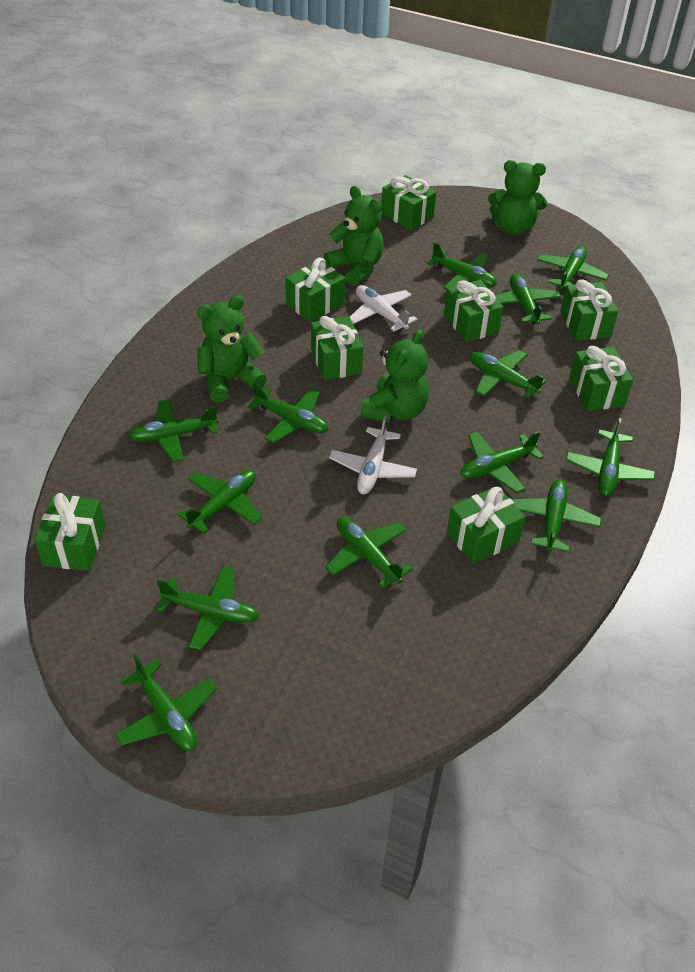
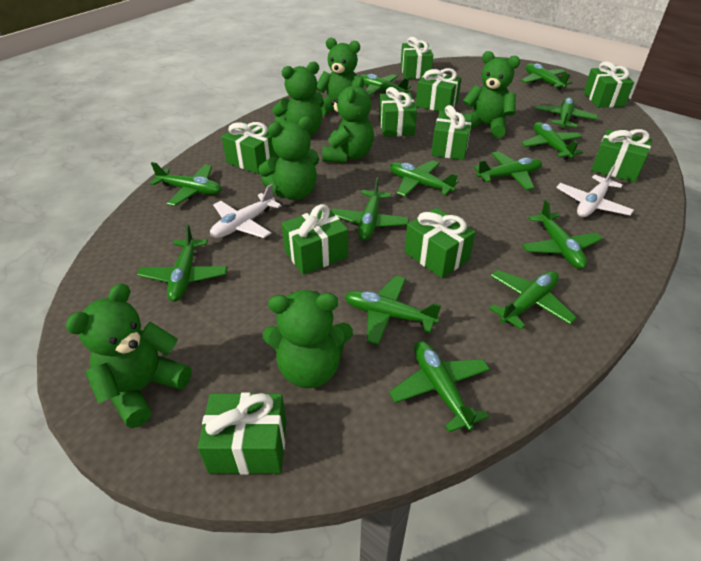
green gift: 8 -> 10
green teddy bear: 4 -> 7

